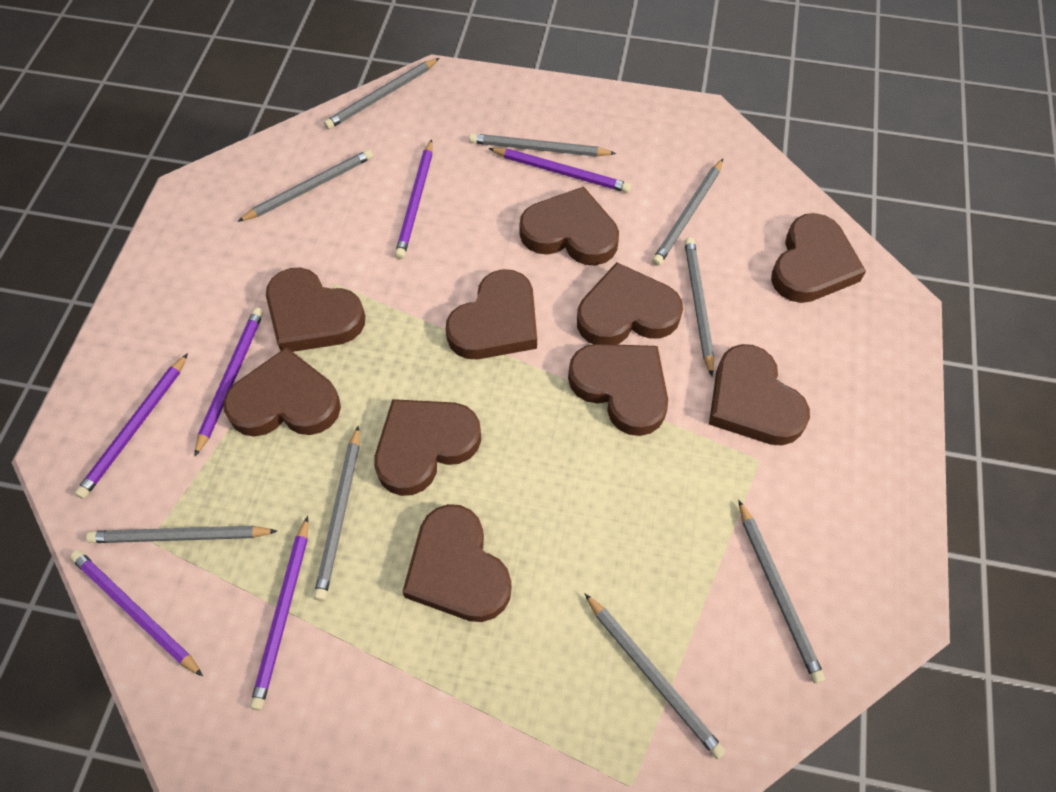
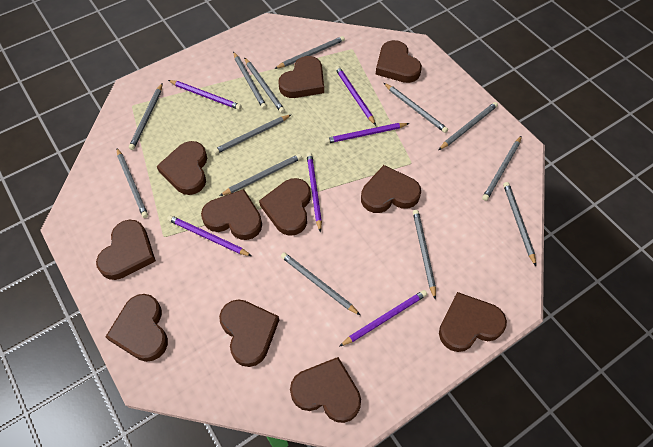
brown heart: 10 -> 11
grey pencil: 9 -> 13

